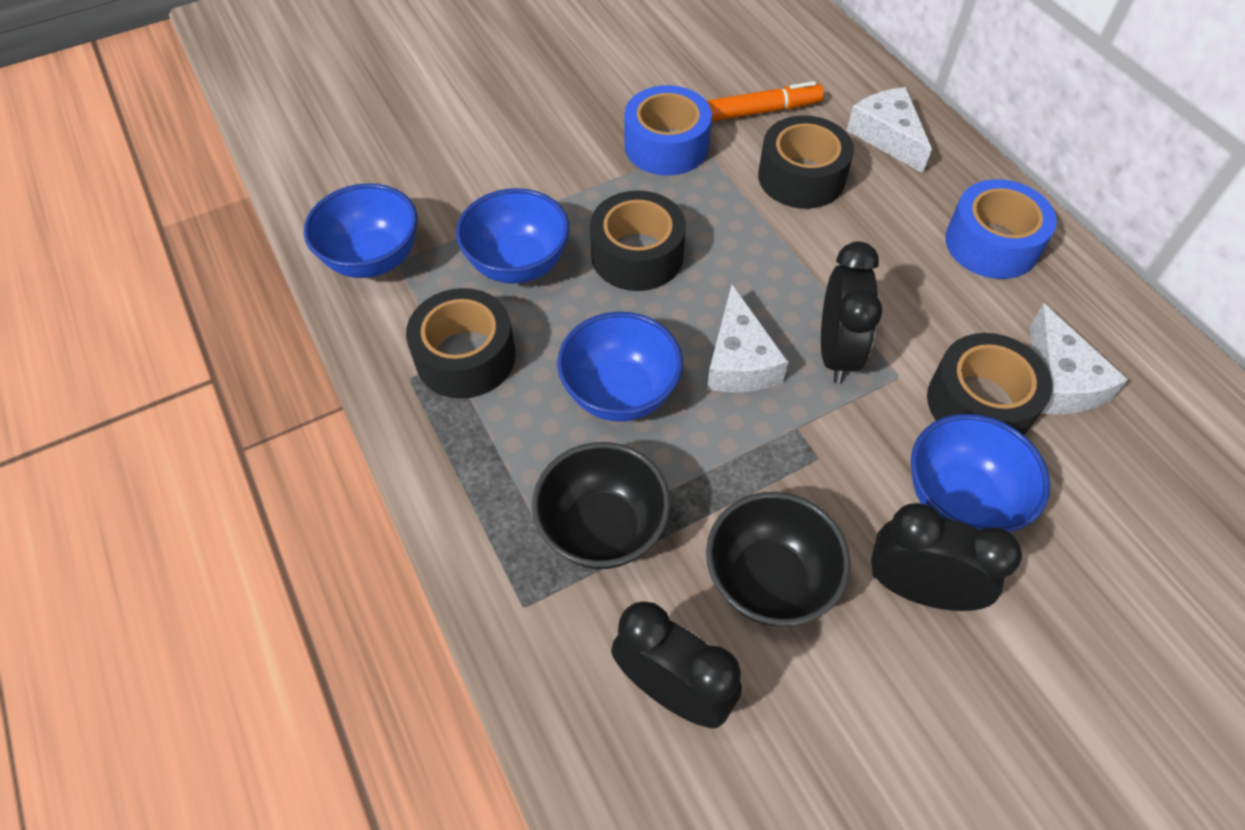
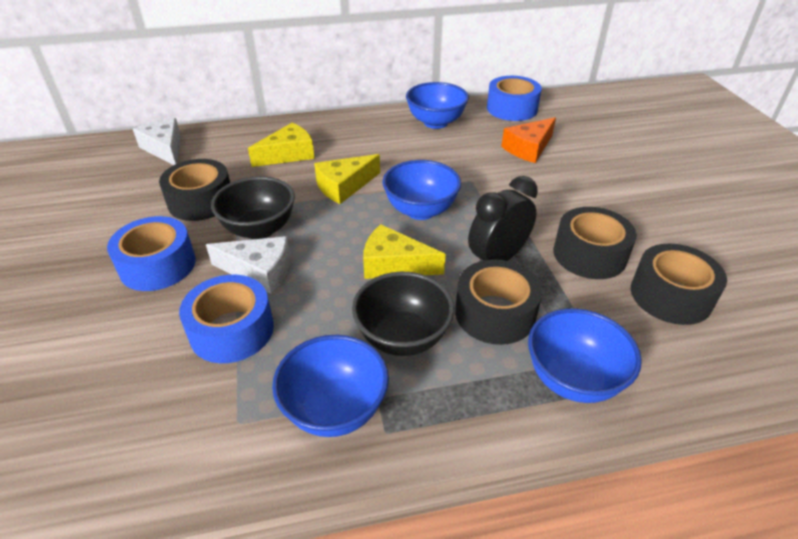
black clock: 3 -> 1
blue tape: 2 -> 3
orange cheese: 0 -> 1
orange marker: 1 -> 0
white cheese: 3 -> 2
yellow cheese: 0 -> 3

